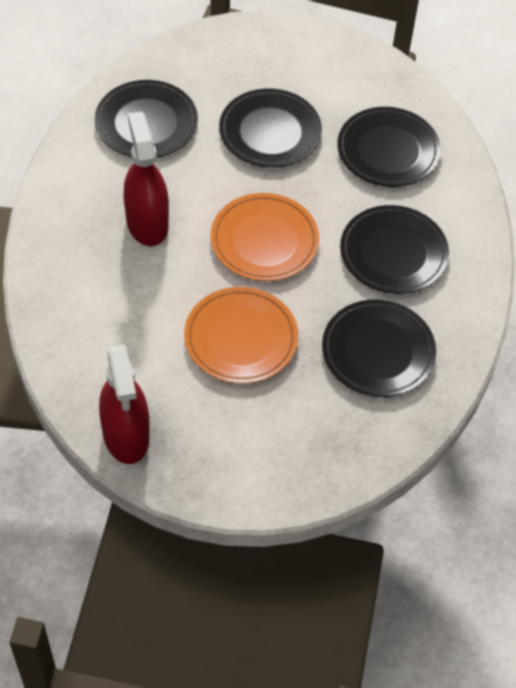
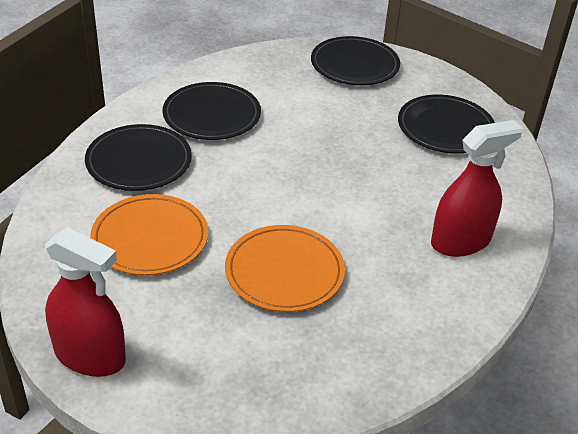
black plate: 5 -> 4

